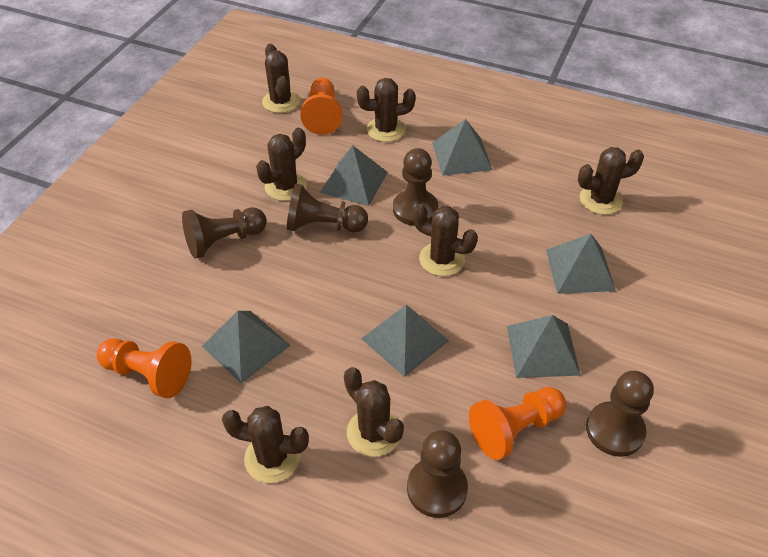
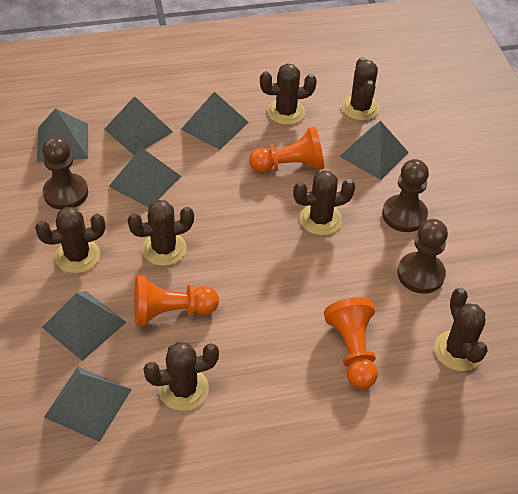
brown pawn: 5 -> 3
grey pyramid: 6 -> 7

